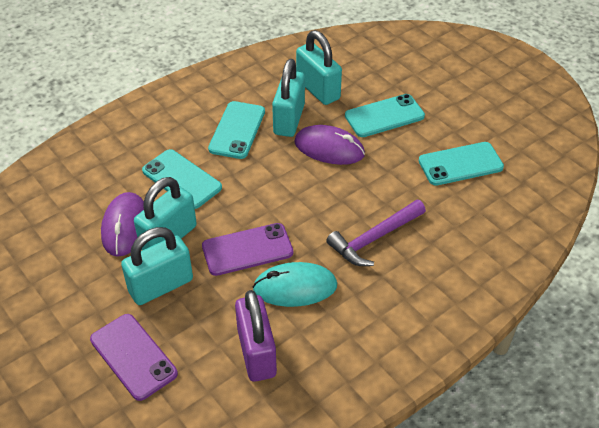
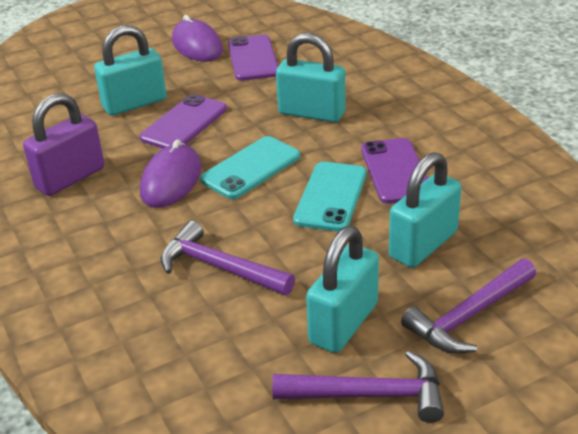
purple hammer: 1 -> 3
purple phone: 2 -> 3
turquoise mouse: 1 -> 0
turquoise phone: 4 -> 2

